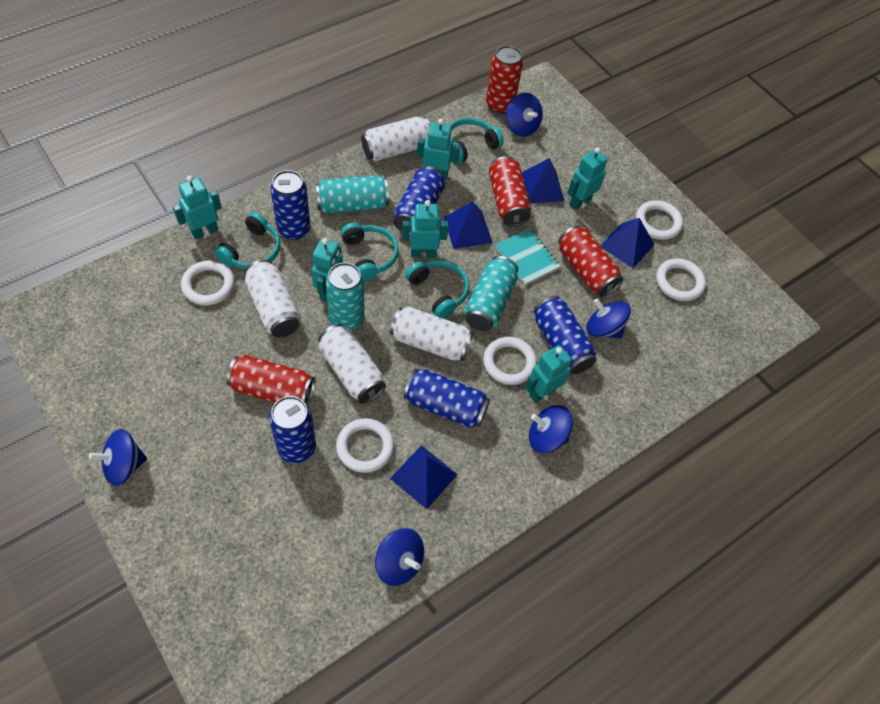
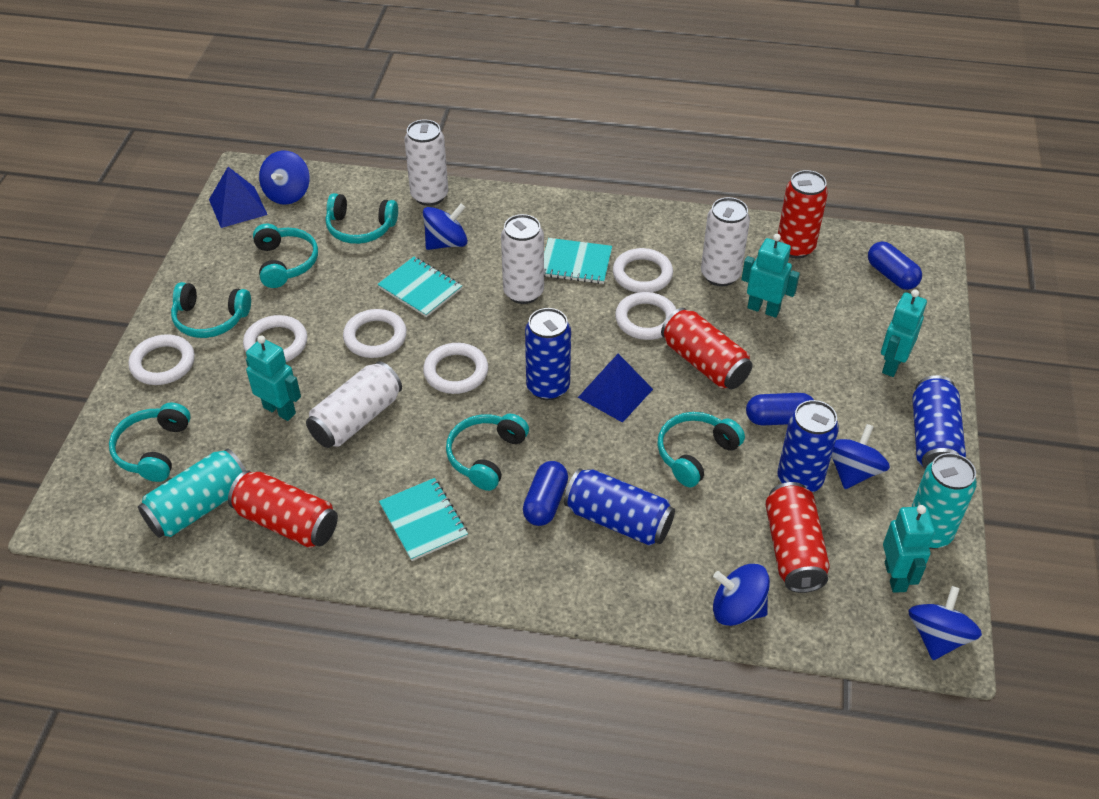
blue can: 5 -> 4
blue capsule: 0 -> 3
blue pyramid: 4 -> 2
turquoise can: 3 -> 2
turquoise headphones: 4 -> 6
turquoise notebook: 1 -> 3
turquoise robot: 6 -> 4
white ring: 5 -> 6

